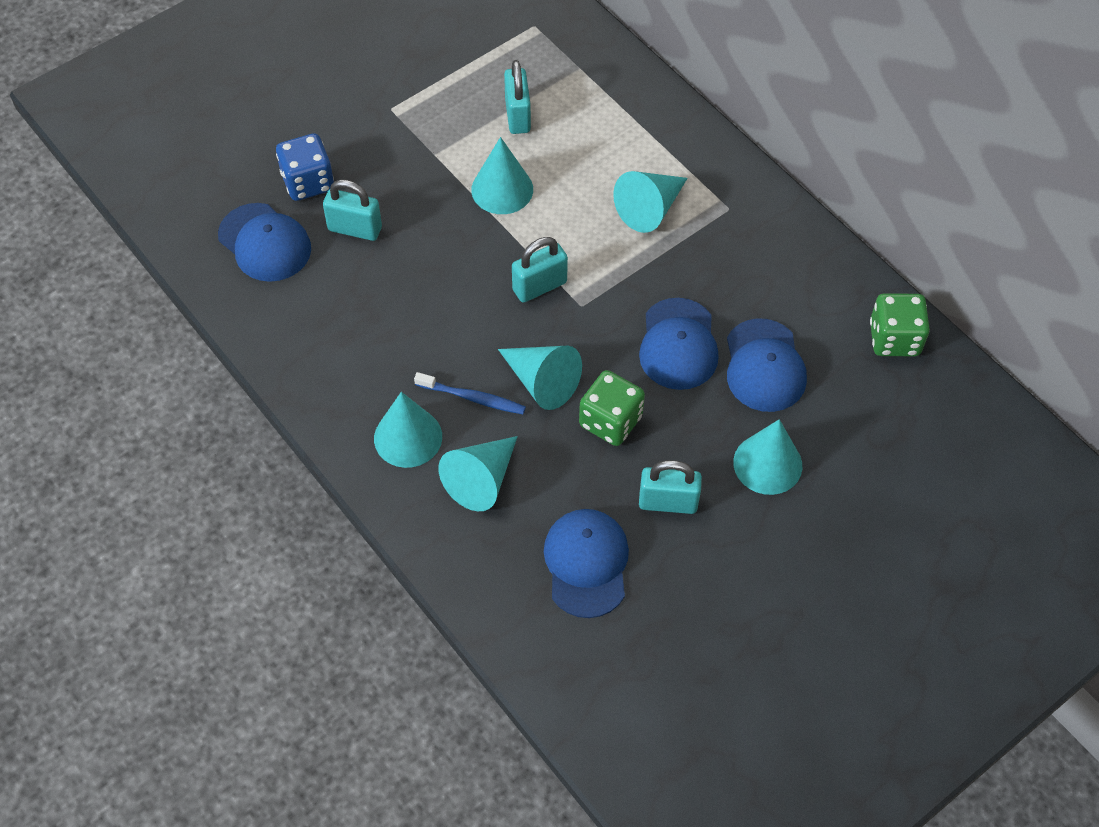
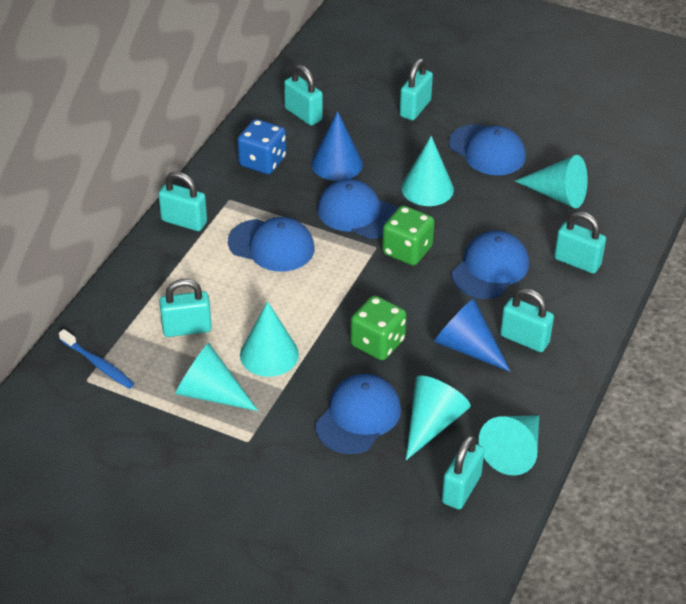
blue cap: 4 -> 5
blue cone: 0 -> 2
turquoise padlock: 4 -> 7

